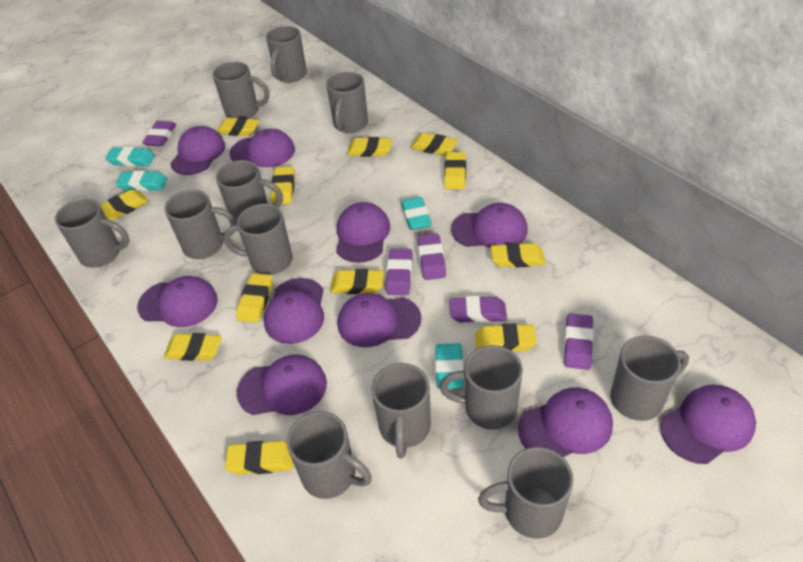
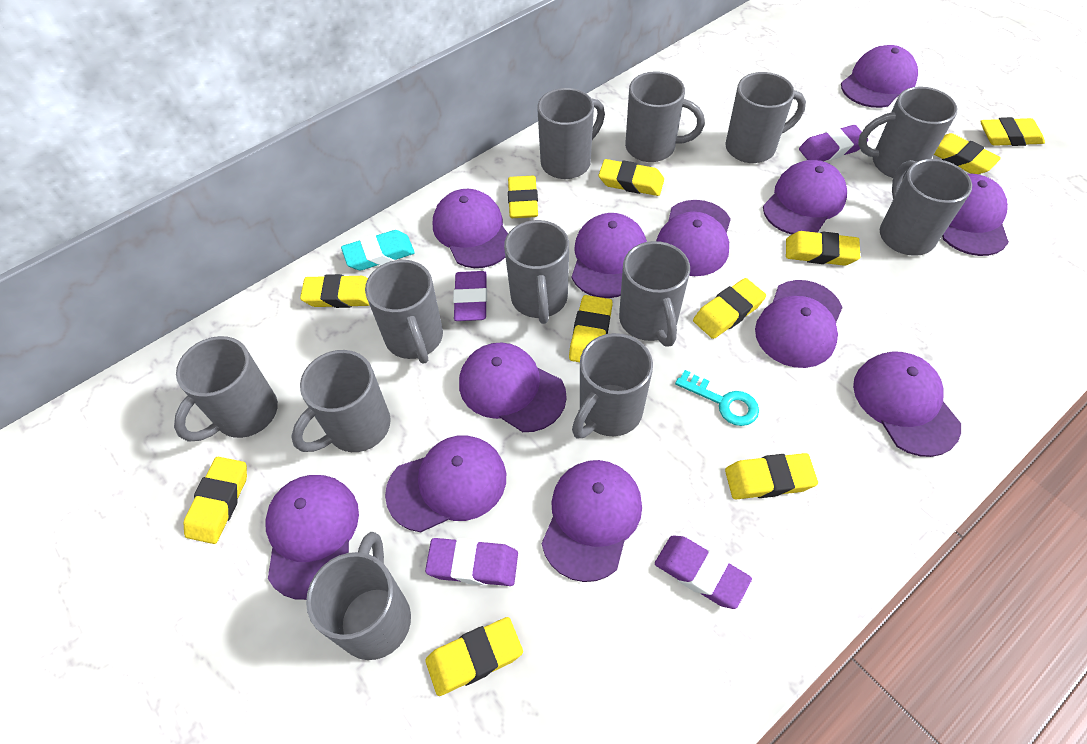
purple cap: 10 -> 12
purple eraser: 5 -> 4
turquoise eraser: 4 -> 1
turquoise key: 0 -> 1
yellow eraser: 12 -> 11

